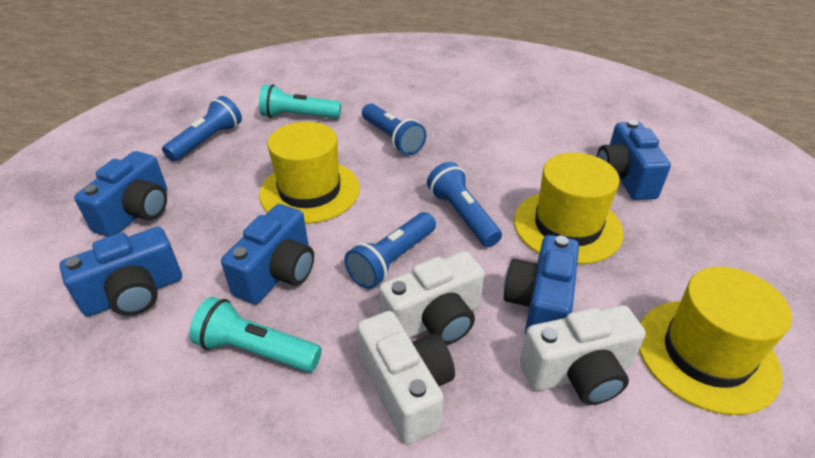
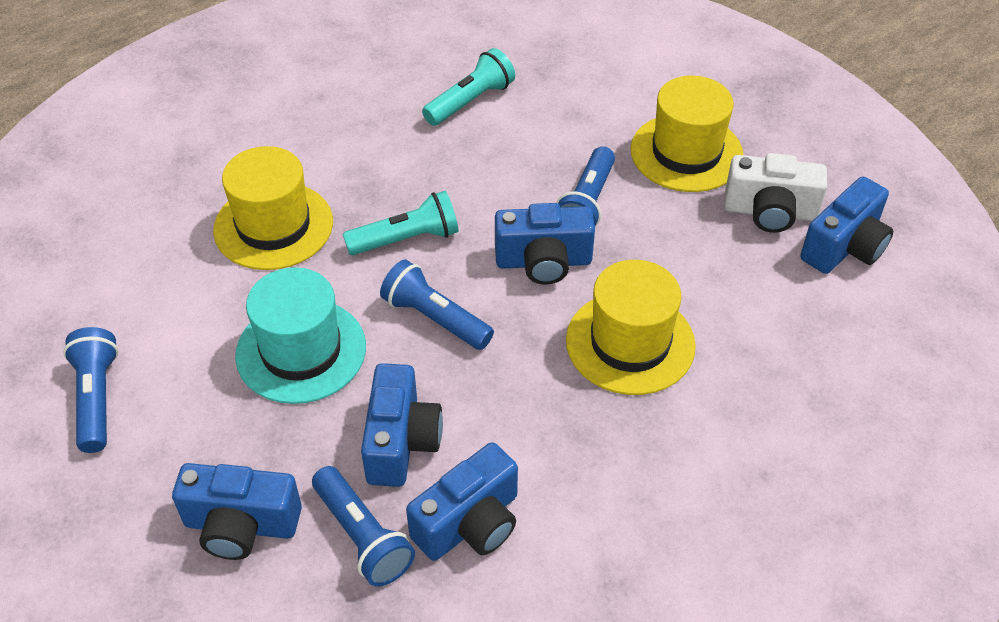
turquoise hat: 0 -> 1
white camera: 3 -> 1

